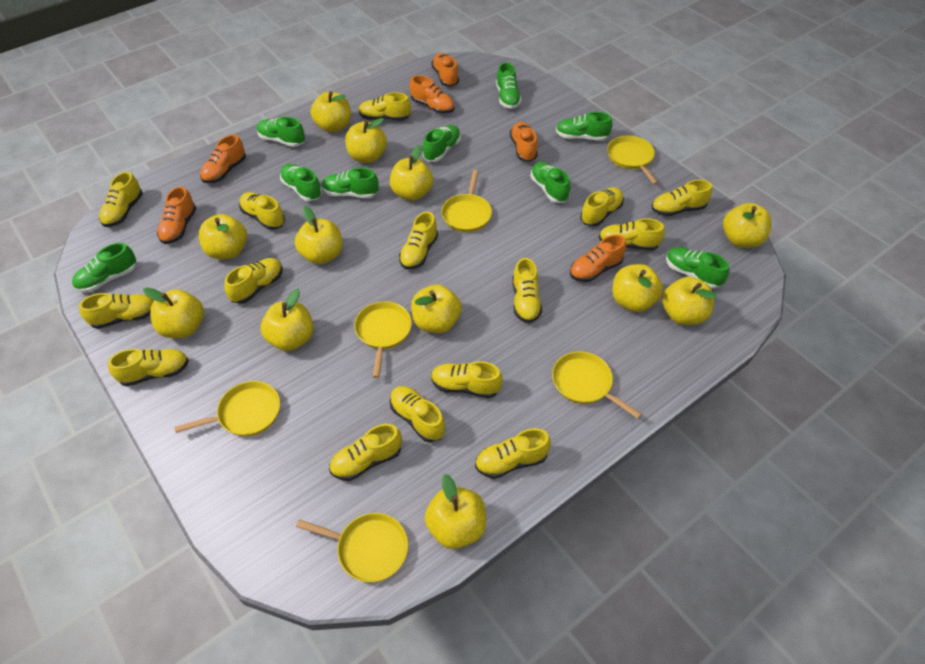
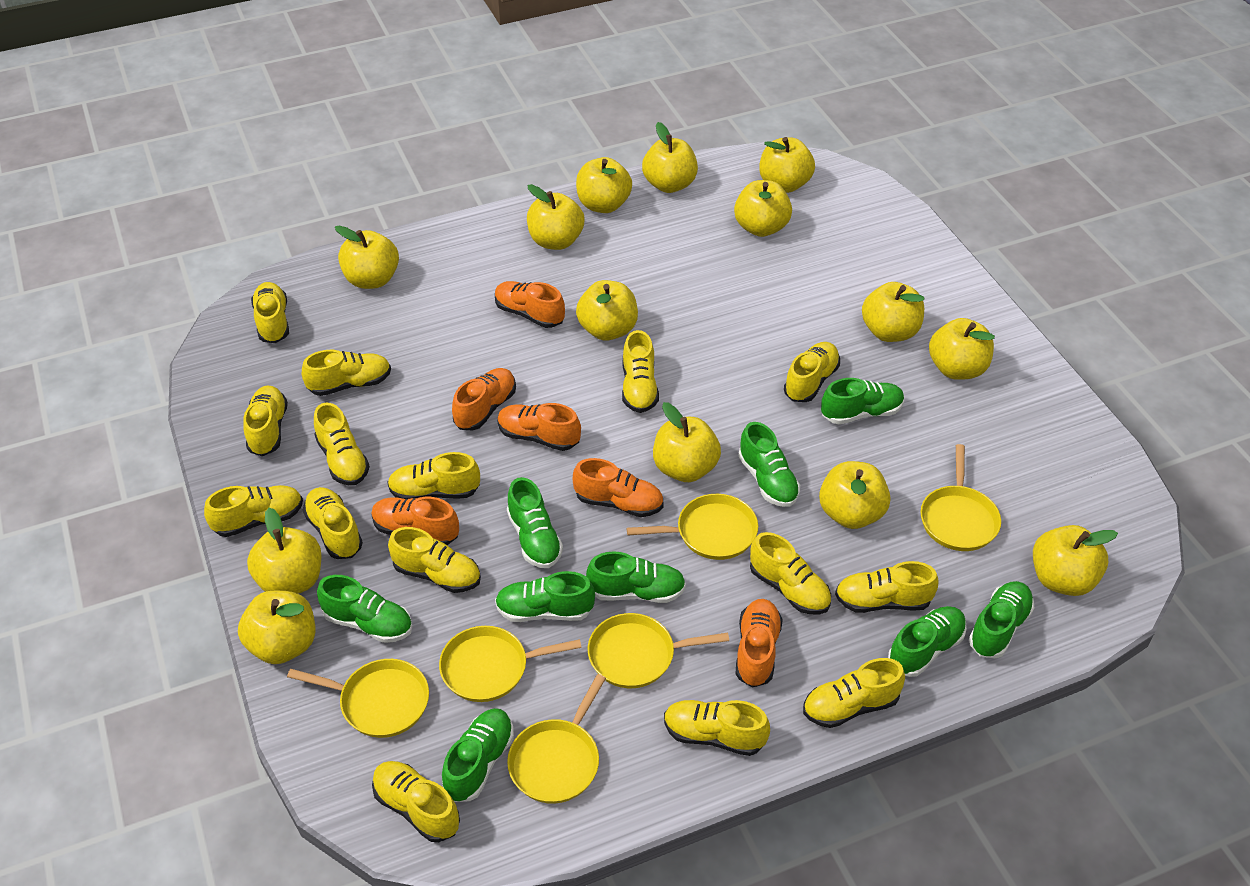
yellow apple: 12 -> 14

